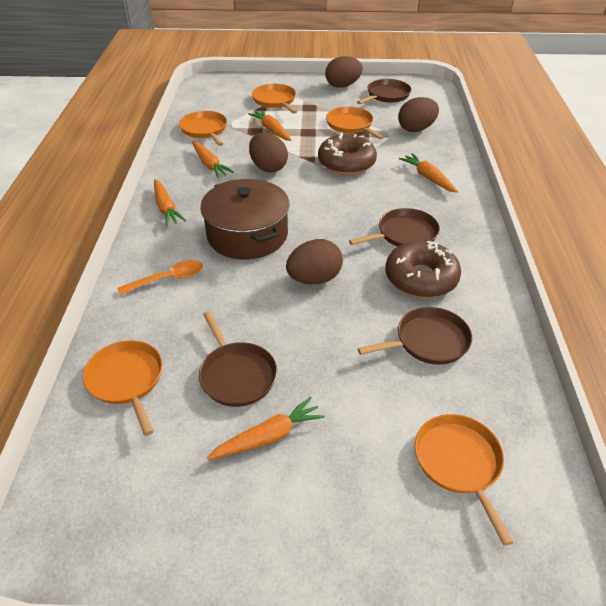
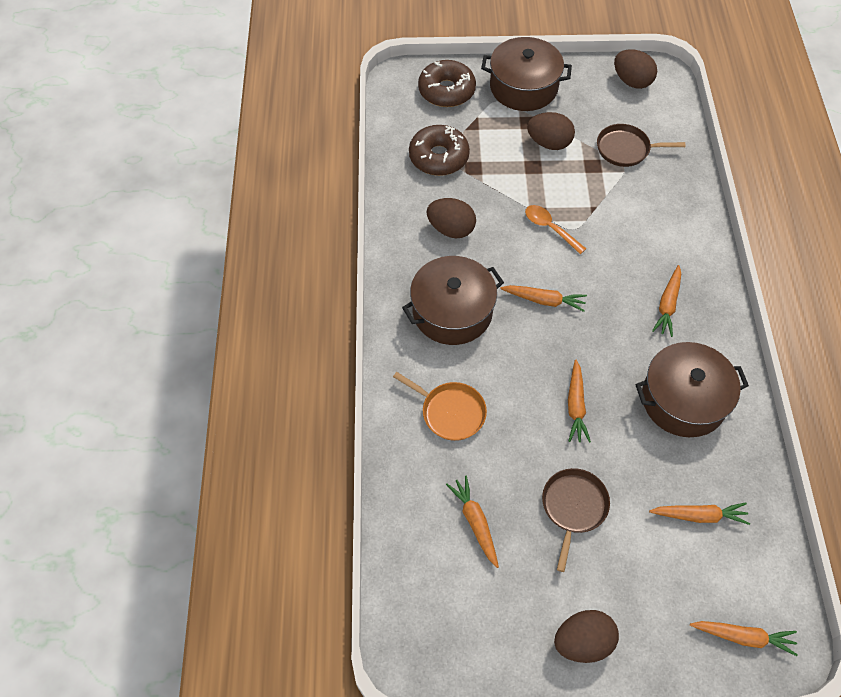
brown pan: 4 -> 2
brown pot: 1 -> 3
orange carrot: 5 -> 6
orange pan: 5 -> 1

